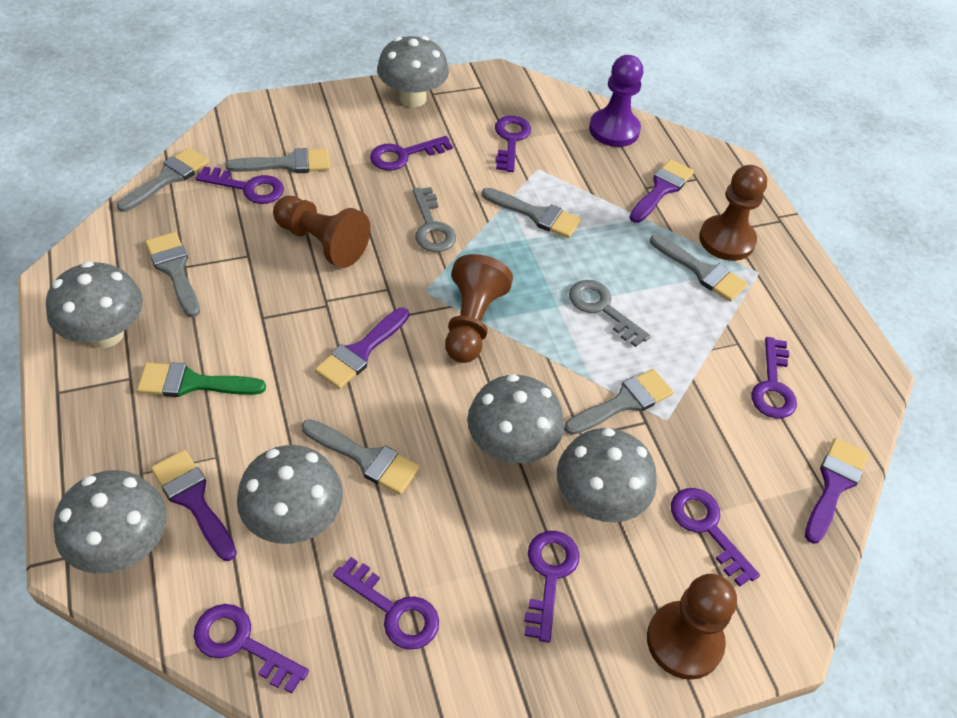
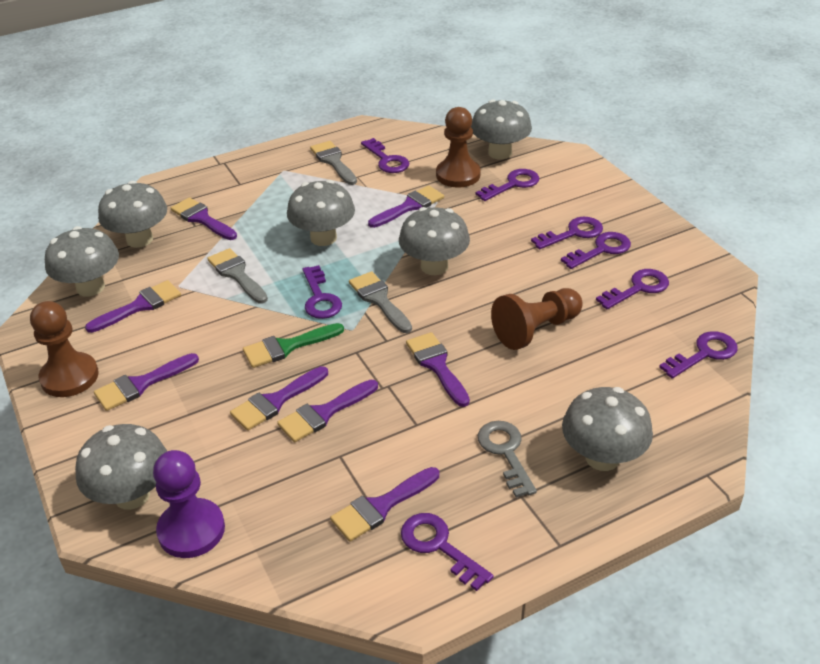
brown pawn: 4 -> 3
grey brush: 7 -> 3
grey key: 2 -> 1
grey mushroom: 6 -> 7
purple brush: 4 -> 8

